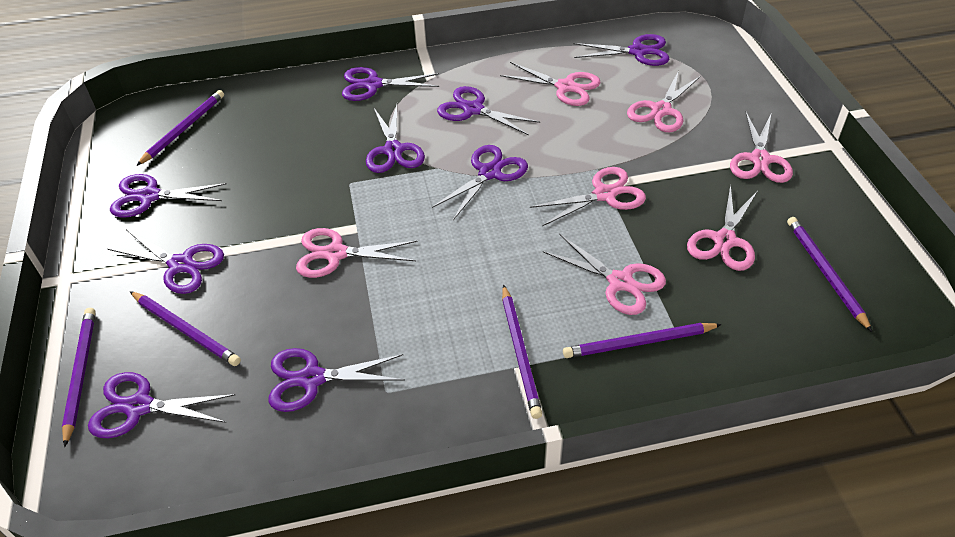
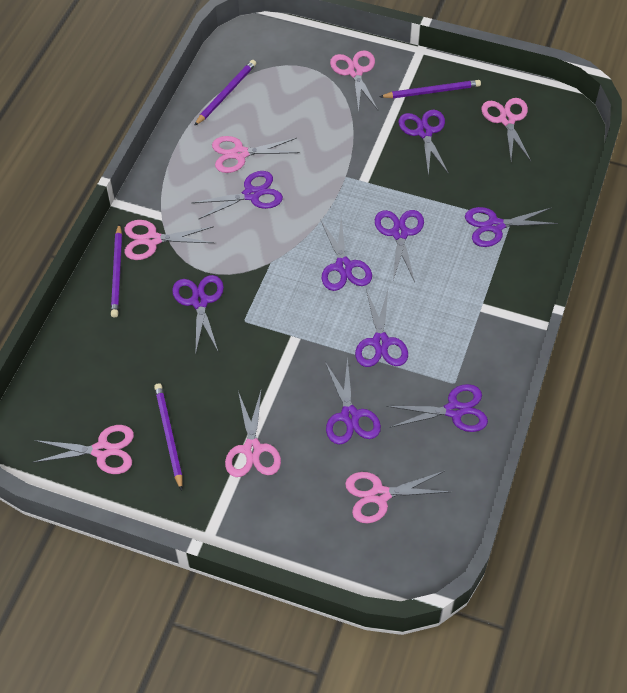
purple pencil: 6 -> 4

